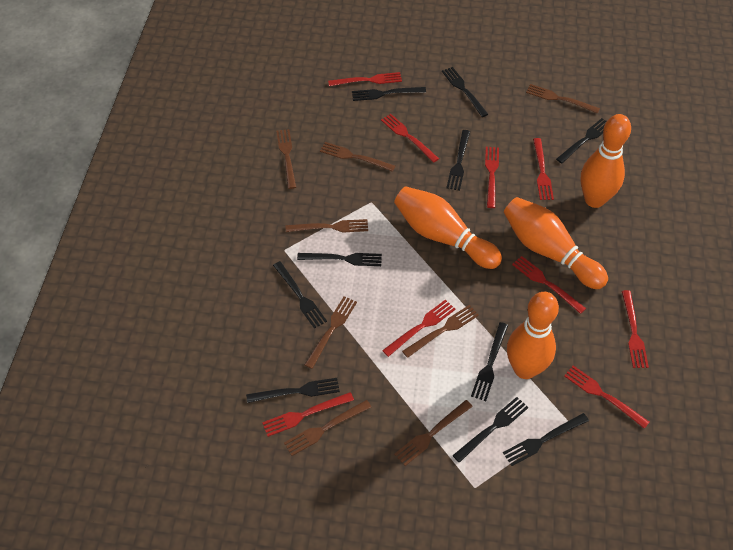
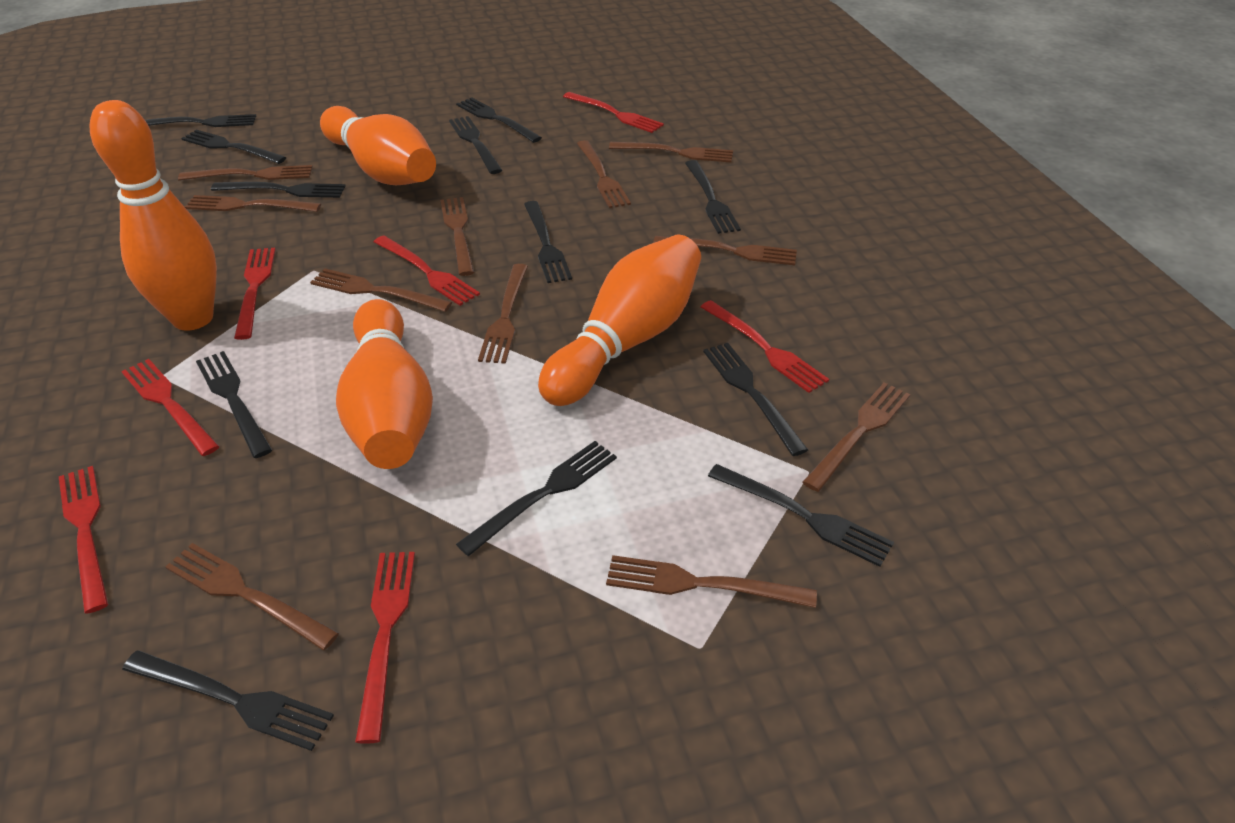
black fork: 10 -> 12
brown fork: 8 -> 11
red fork: 9 -> 7

